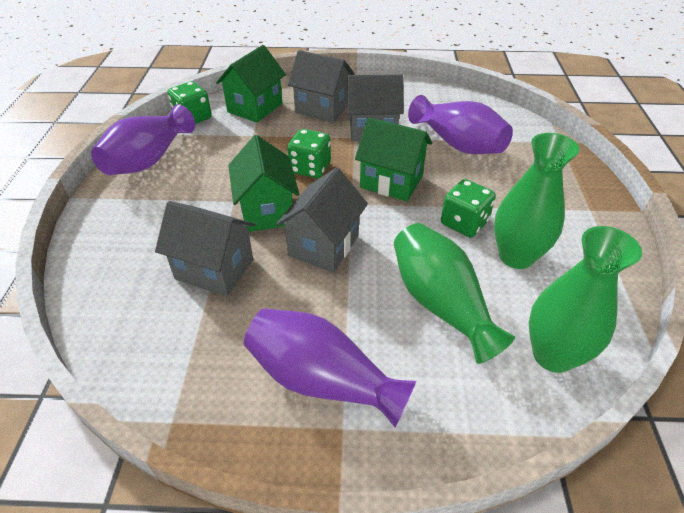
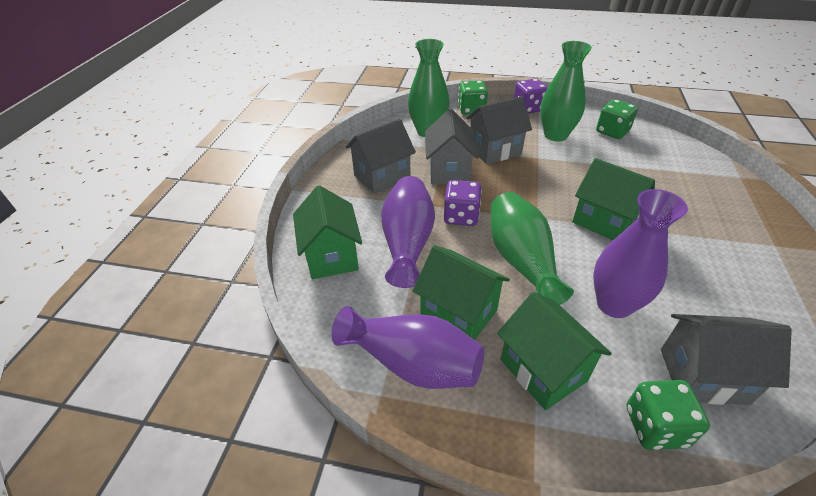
green house: 3 -> 4
purple dice: 0 -> 2

